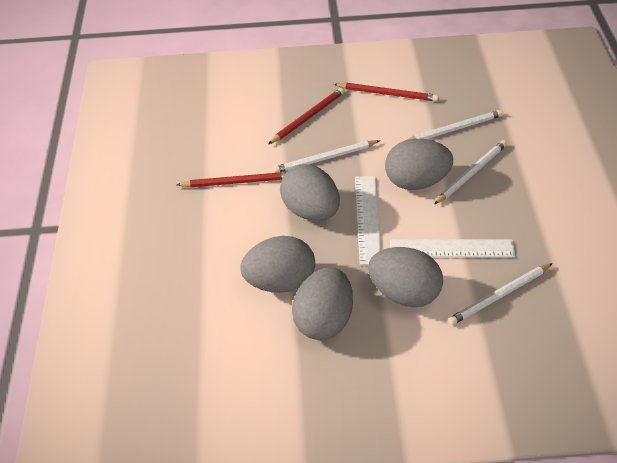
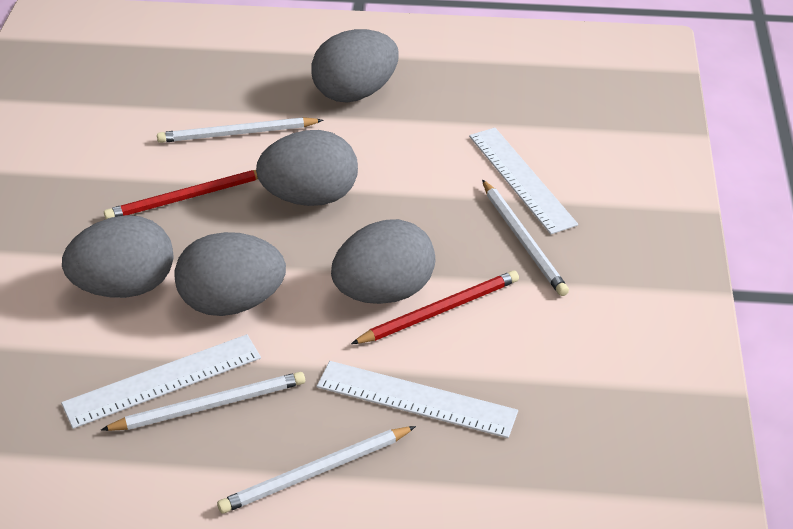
red pencil: 3 -> 2
white ruler: 2 -> 3

